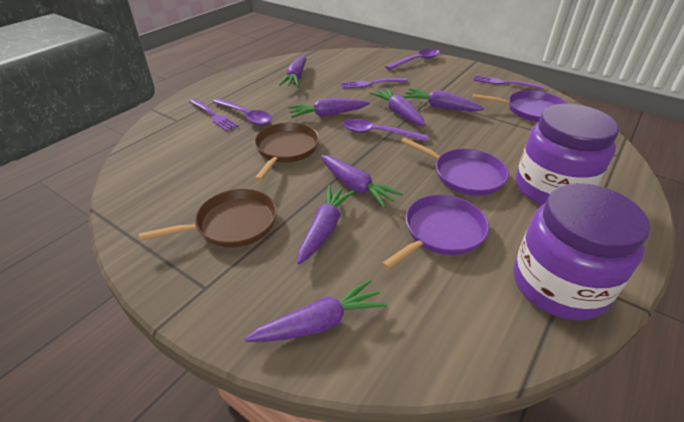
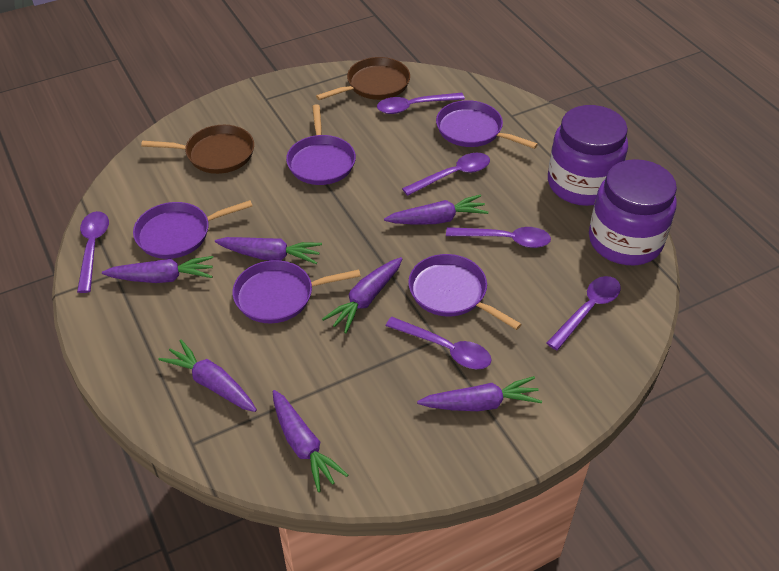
purple fork: 3 -> 0
purple pan: 3 -> 5
purple spoon: 3 -> 6

